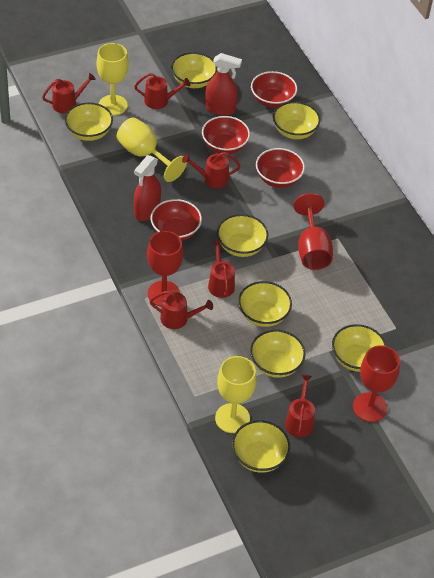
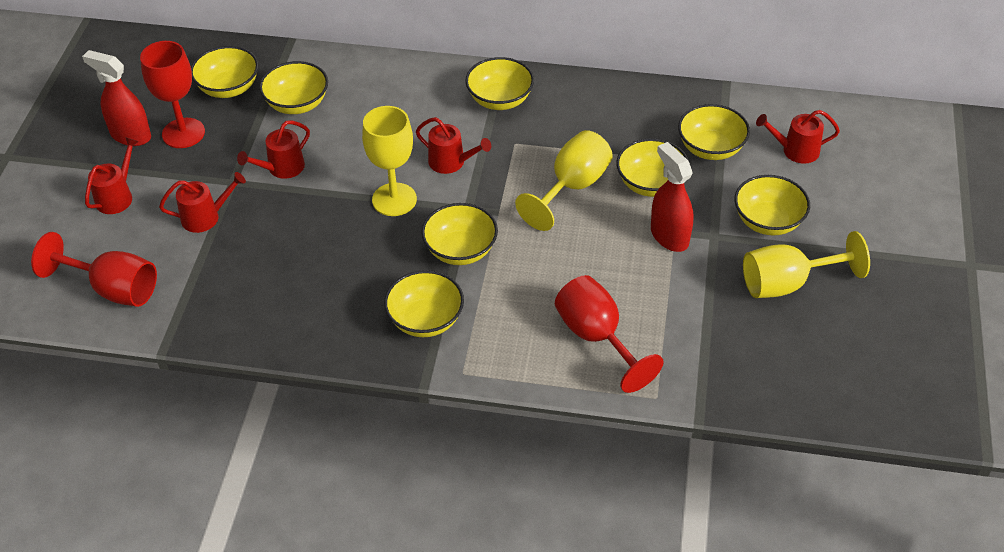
red bowl: 4 -> 0
red watering can: 6 -> 5

